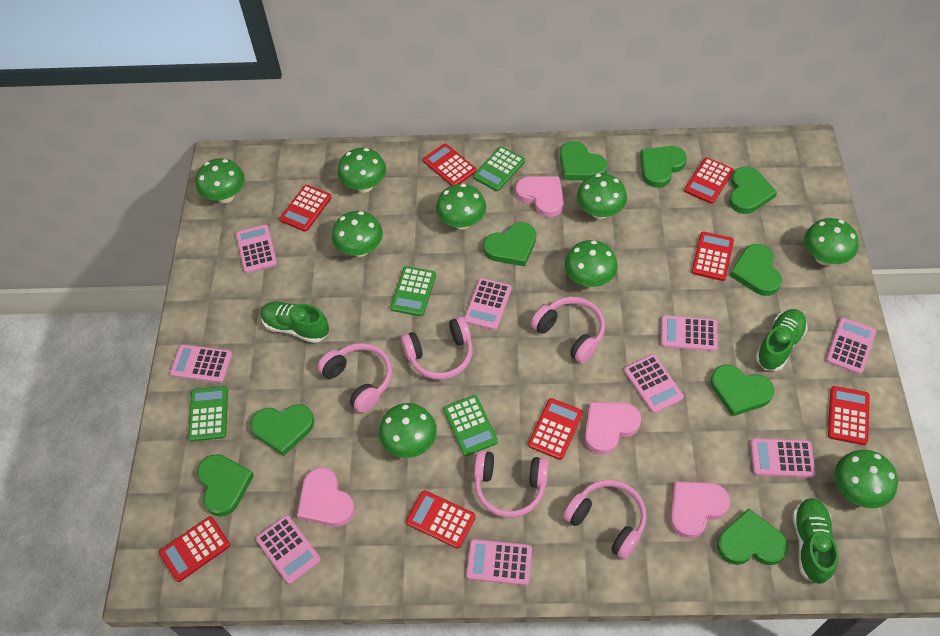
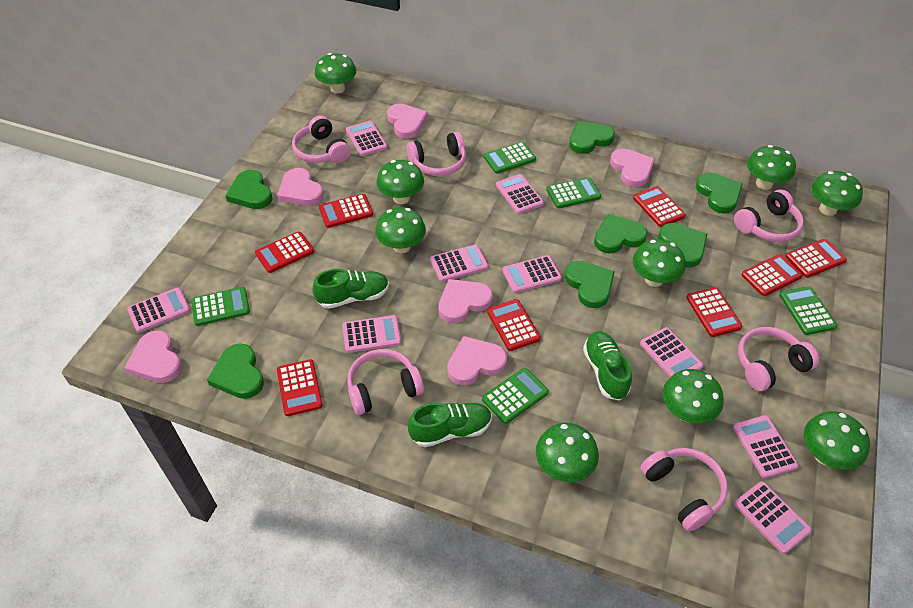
green calculator: 4 -> 5
green heart: 9 -> 7
pink headphones: 5 -> 6
pink heart: 4 -> 6

